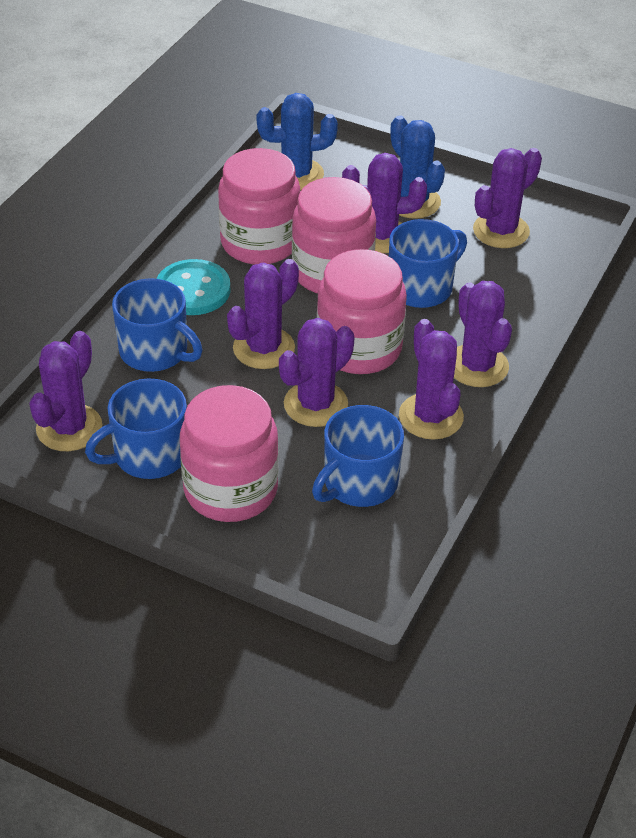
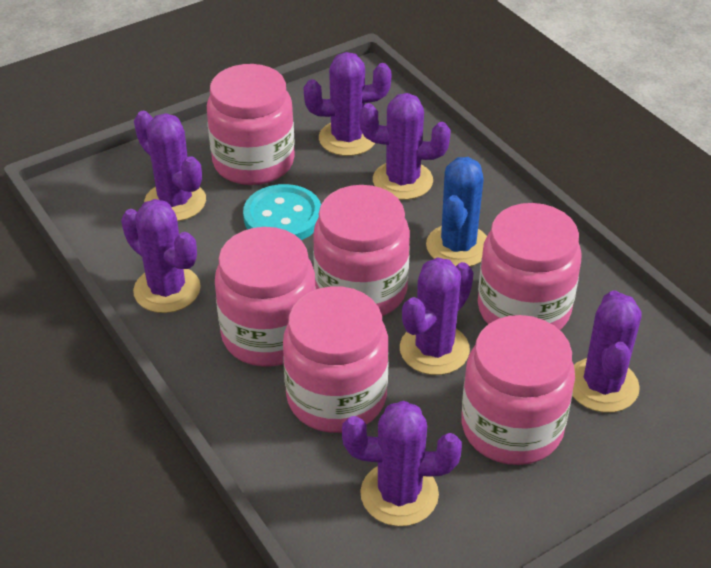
blue cactus: 2 -> 1
blue mug: 4 -> 0
pink jar: 4 -> 6

